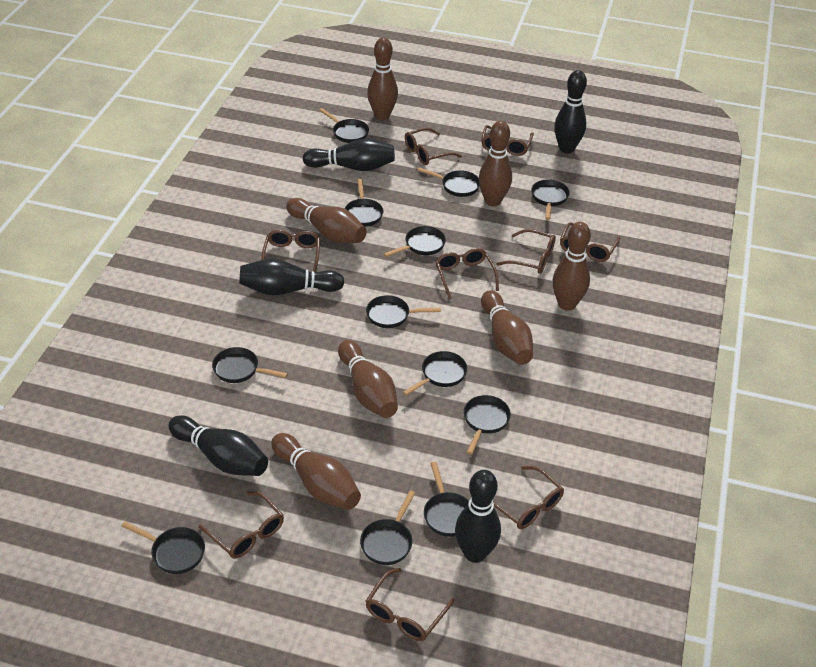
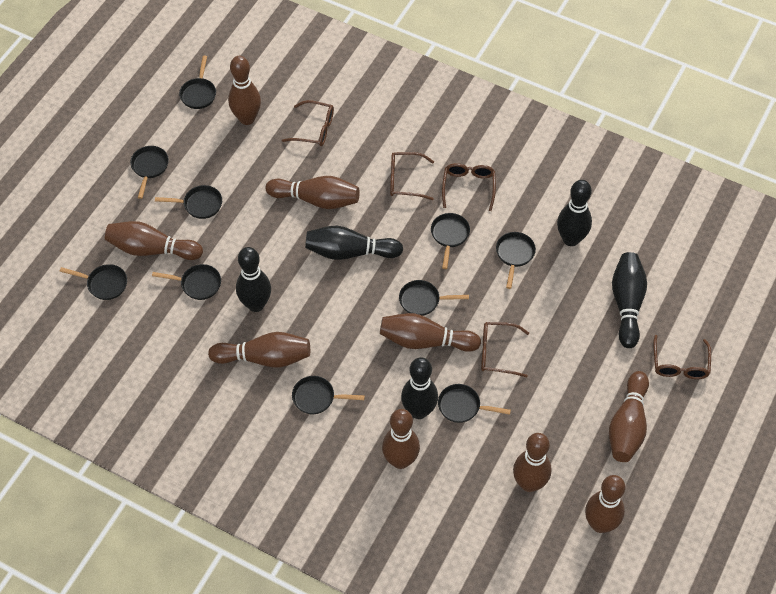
black pan: 12 -> 10
brown bowling pin: 7 -> 9
brown glasses: 9 -> 5

